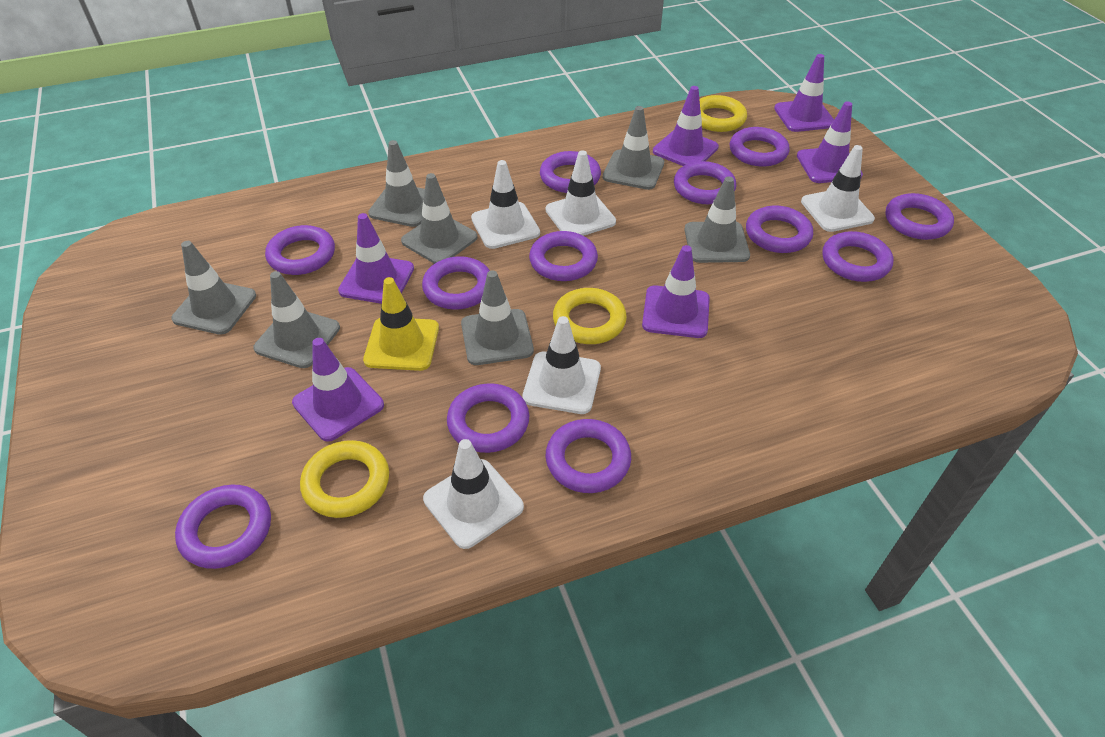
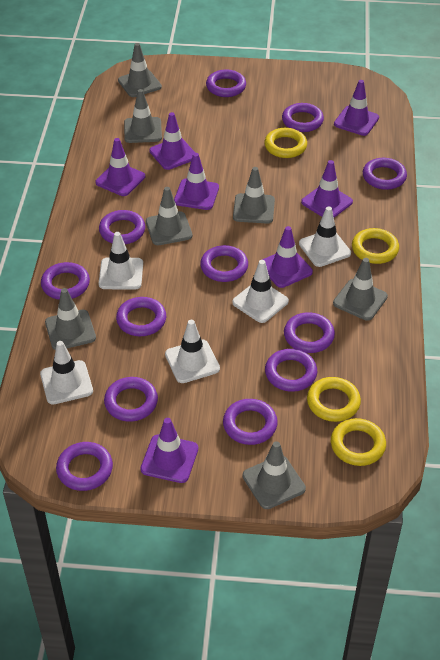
purple traffic cone: 6 -> 7
yellow ring: 3 -> 4
yellow traffic cone: 1 -> 0

